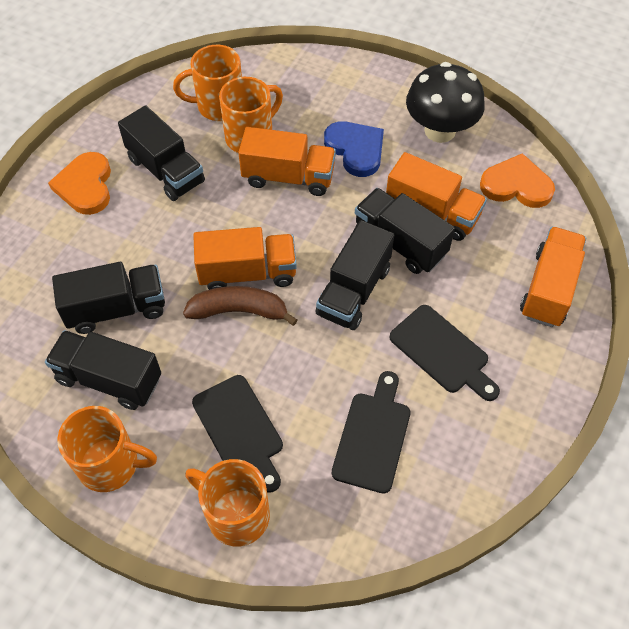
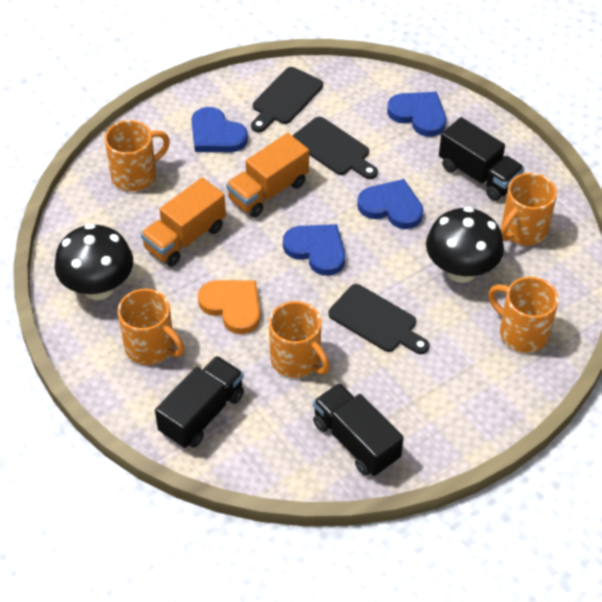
black mushroom: 1 -> 2
black truck: 5 -> 3
blue heart: 1 -> 4
brown banana: 1 -> 0
orange heart: 2 -> 1
orange mug: 4 -> 5
orange truck: 4 -> 2

